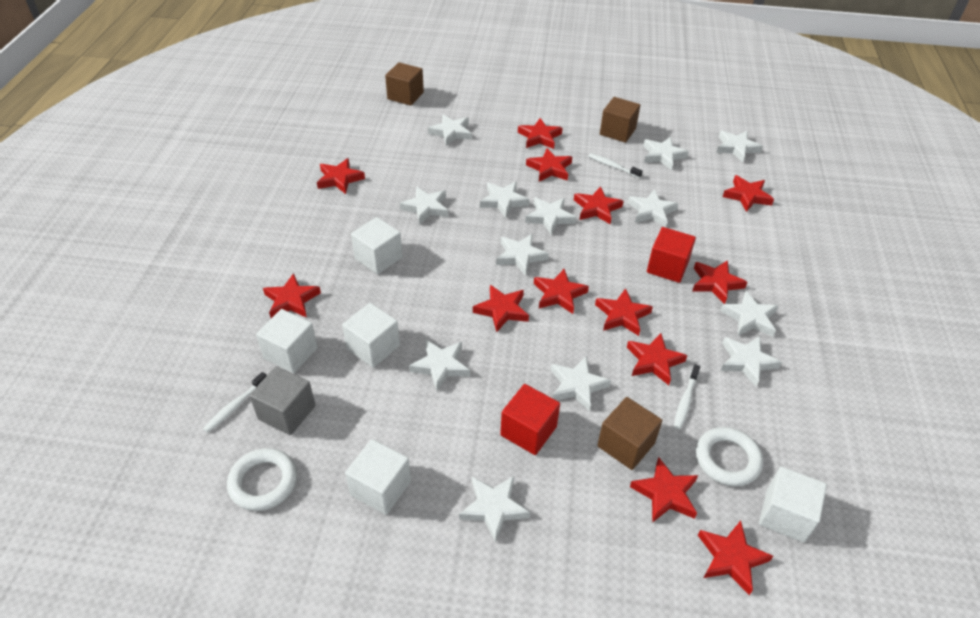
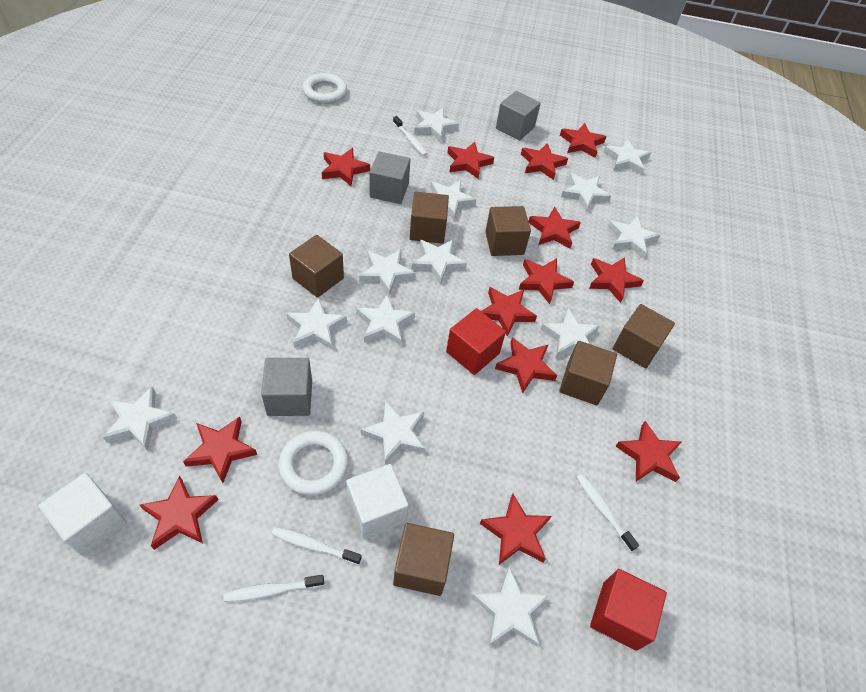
brown cube: 3 -> 6
grey cube: 1 -> 3
white cube: 5 -> 2
white toothbrush: 3 -> 4

